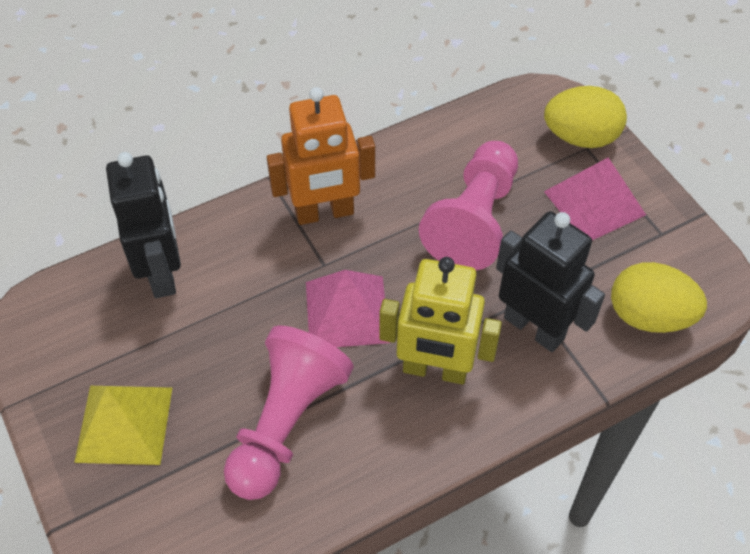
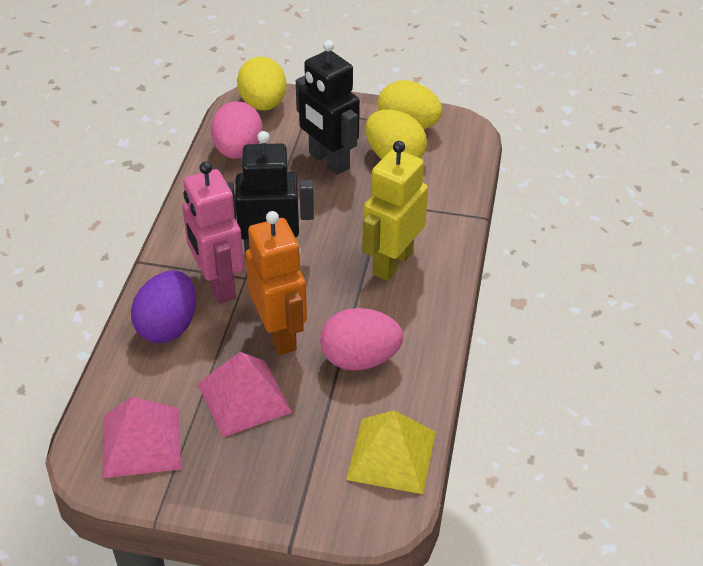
pink egg: 0 -> 2
pink pawn: 2 -> 0
pink robot: 0 -> 1
purple egg: 0 -> 1
yellow egg: 2 -> 3

